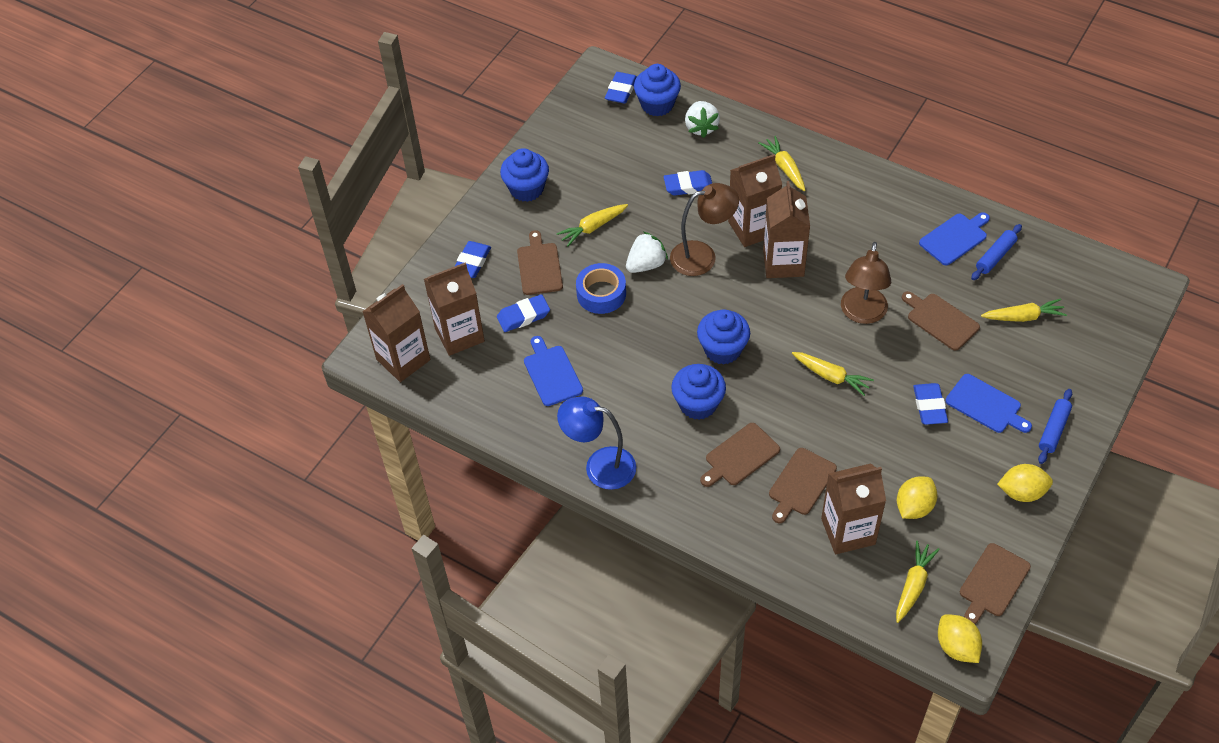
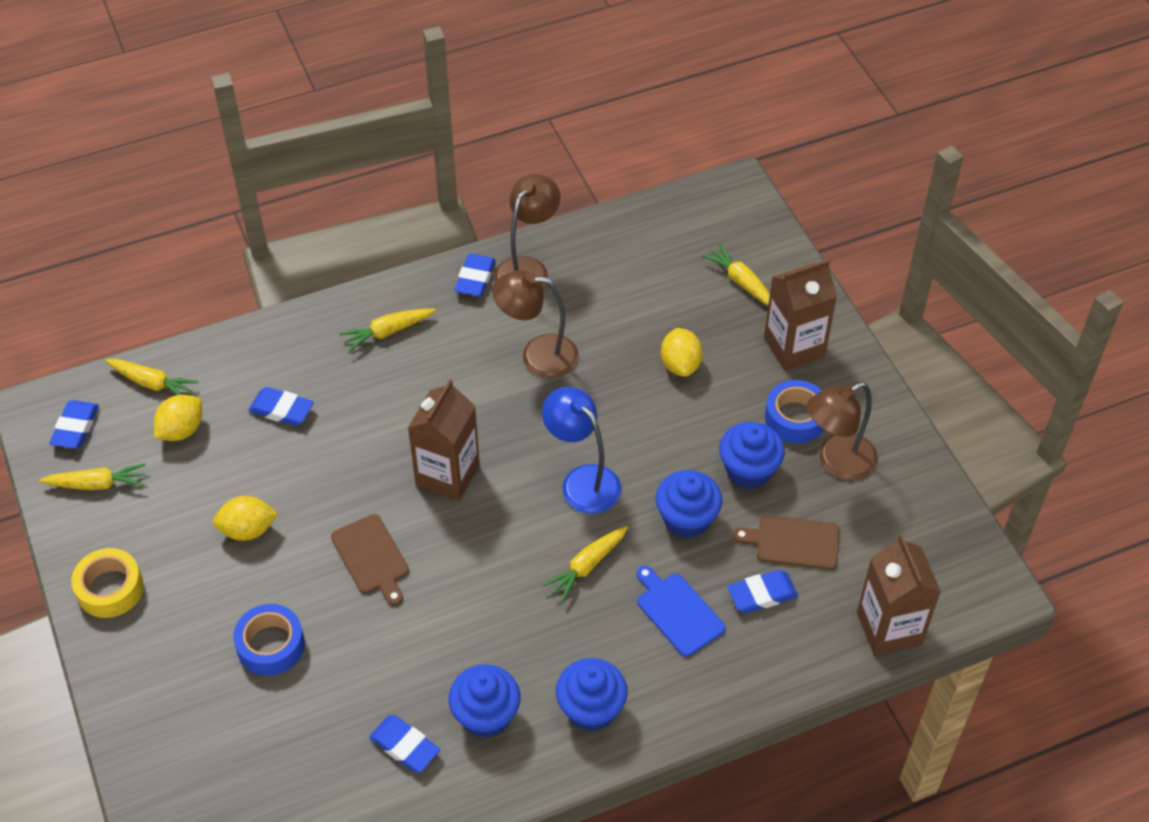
blue cutting board: 3 -> 1
blue rolling pin: 2 -> 0
blue tape: 1 -> 2
brown carton: 5 -> 3
brown cutting board: 5 -> 2
brown lamp: 2 -> 3
white strawberry: 2 -> 0
yellow tape: 0 -> 1

